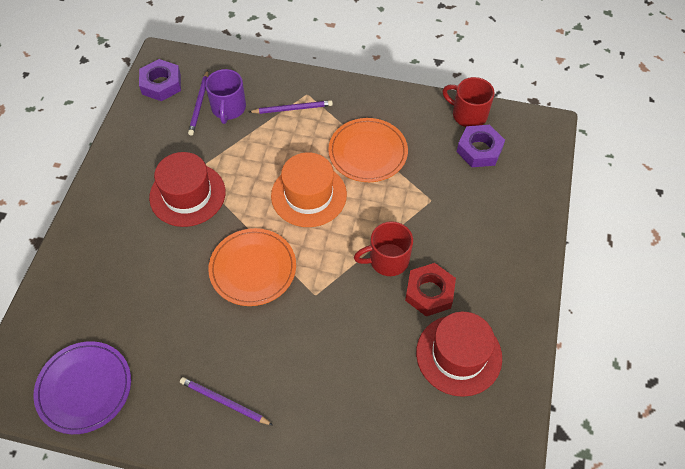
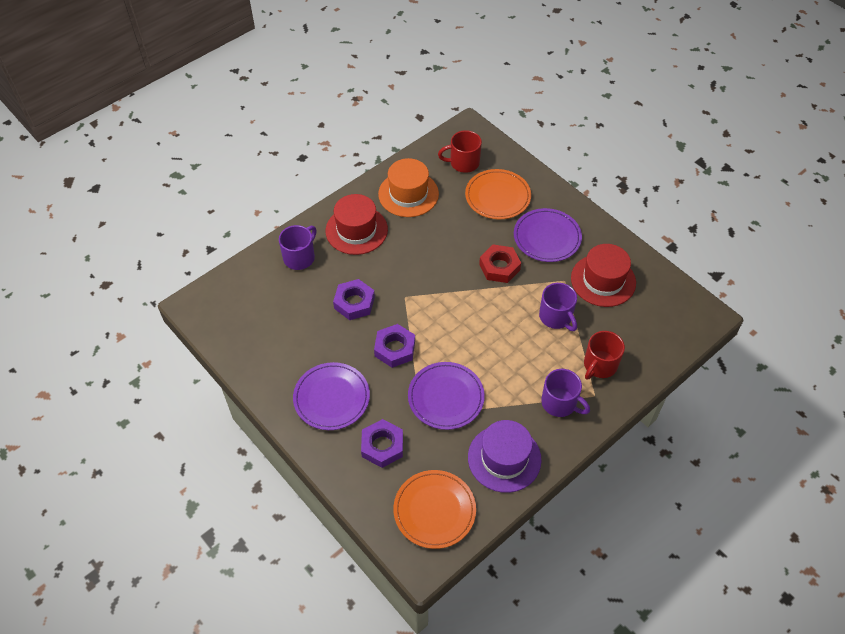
purple hat: 0 -> 1
purple mug: 1 -> 3
purple nut: 2 -> 3
purple pencil: 3 -> 0
purple plate: 1 -> 3

